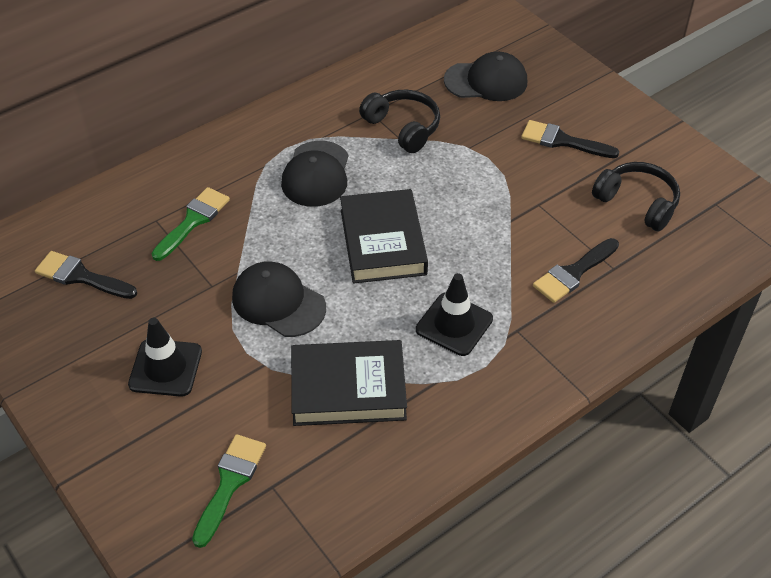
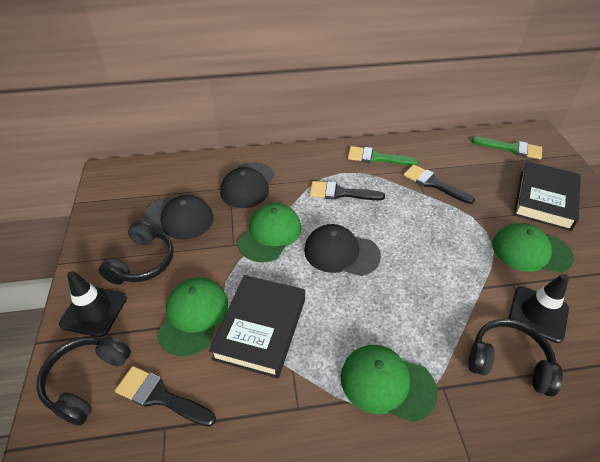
black headphones: 2 -> 3
green cap: 0 -> 4

